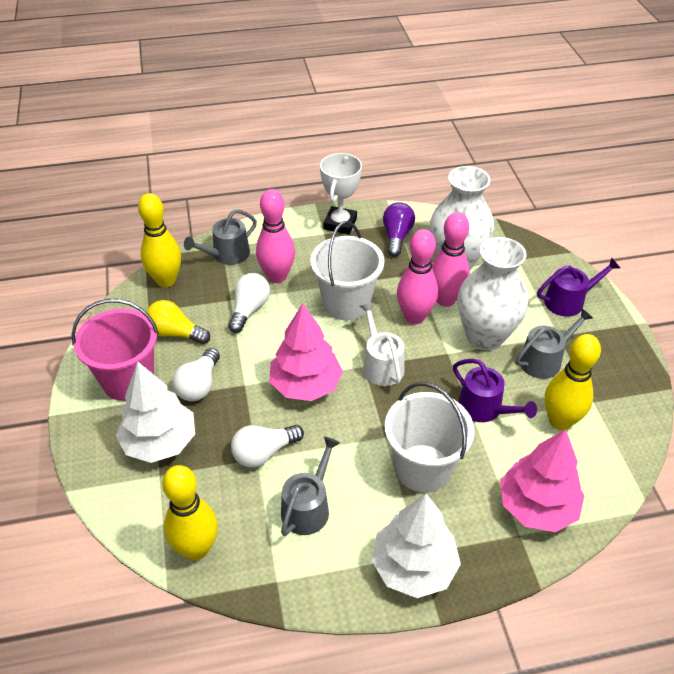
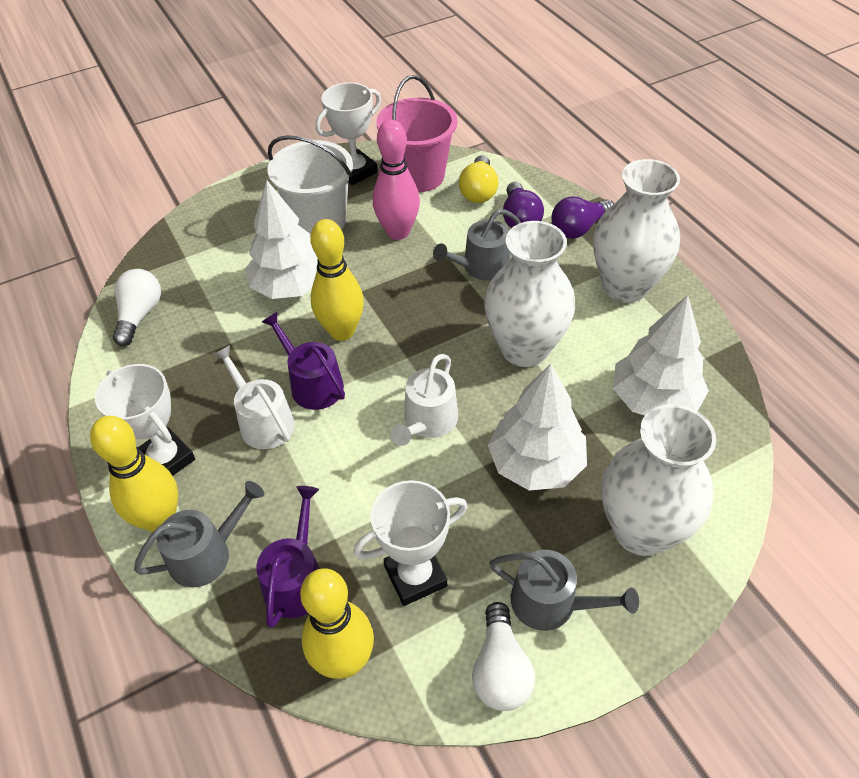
pink bowling pin: 3 -> 1
pink tree: 2 -> 0
purple light bulb: 1 -> 2
white bucket: 2 -> 1
white light bulb: 3 -> 2
white tree: 2 -> 3
white trophy: 1 -> 3
white vase: 2 -> 3
white watering can: 1 -> 2

